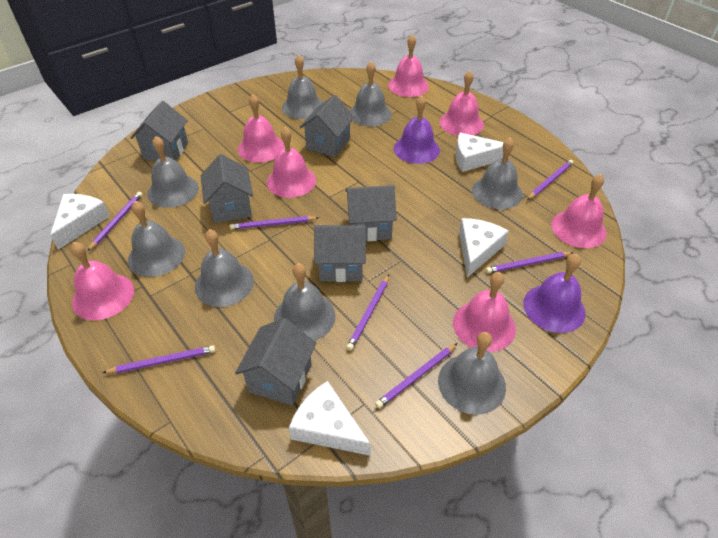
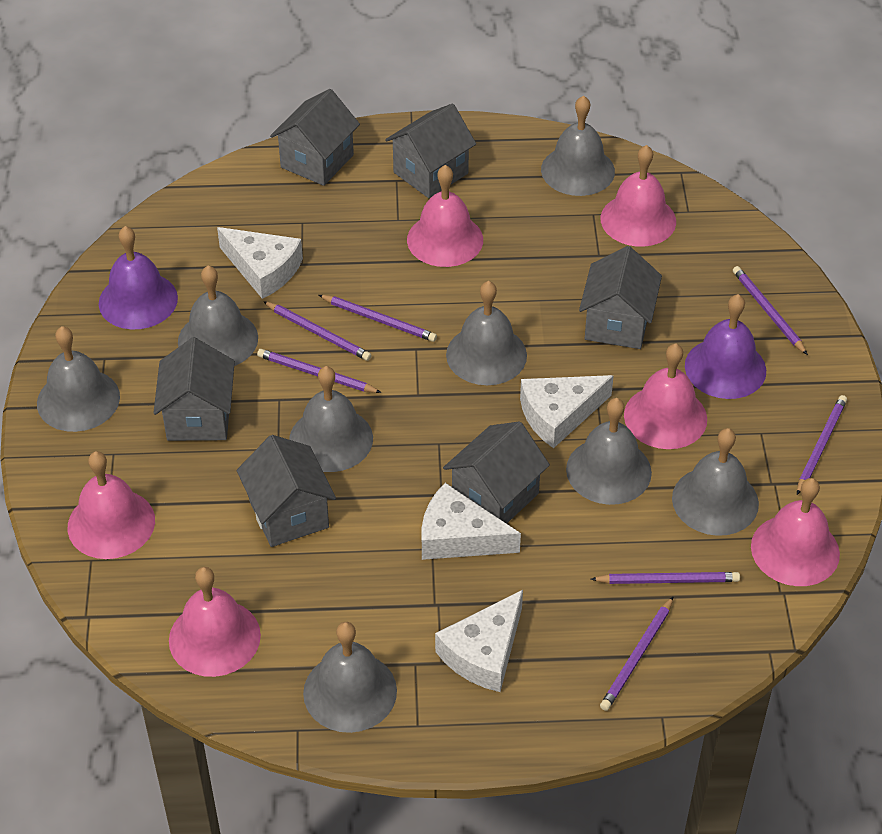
pink bell: 7 -> 6

